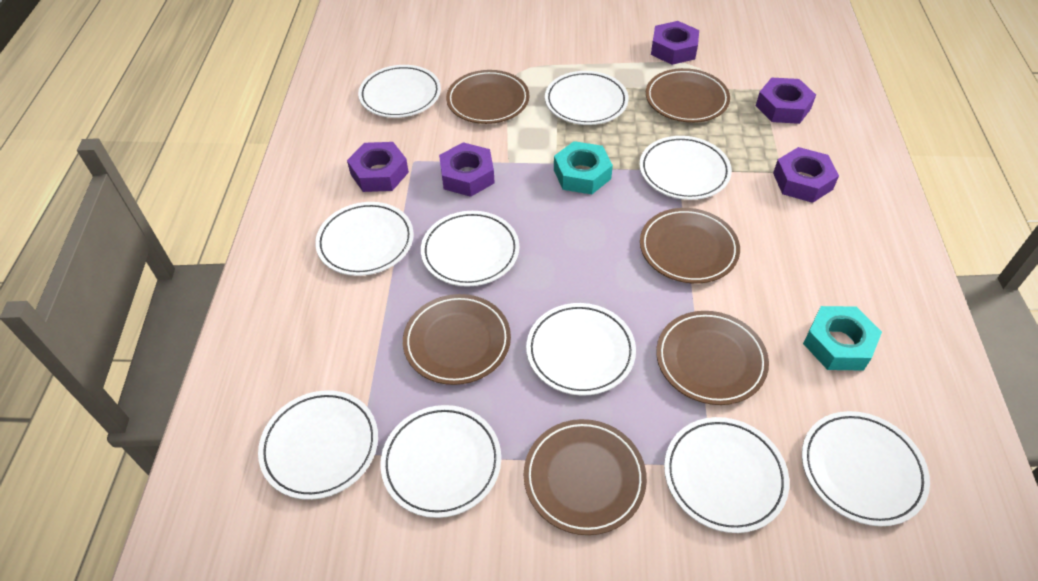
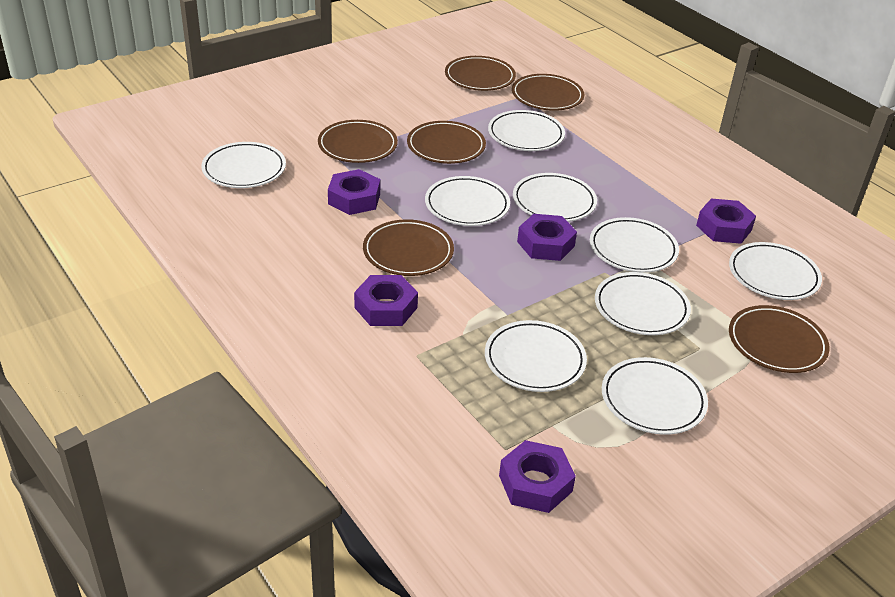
turquoise nut: 2 -> 0
white plate: 10 -> 9

